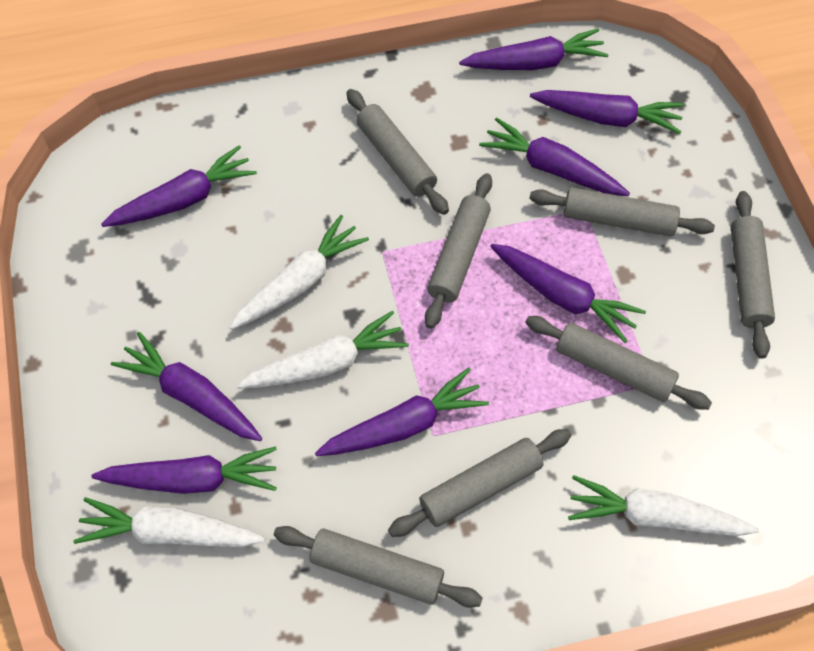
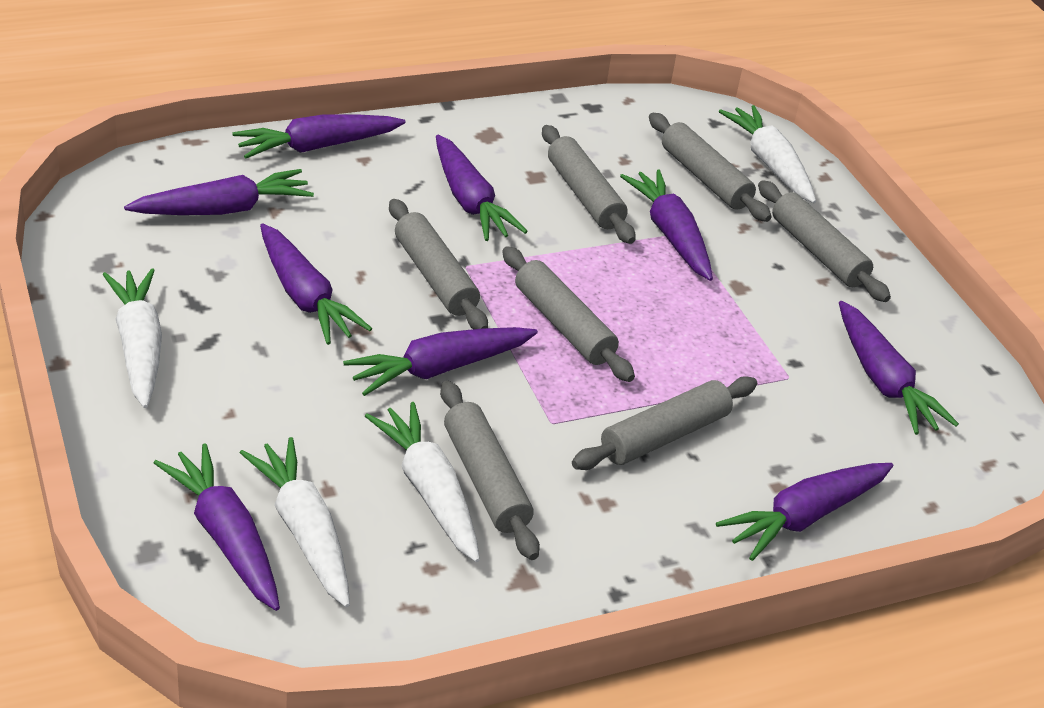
purple carrot: 8 -> 9

